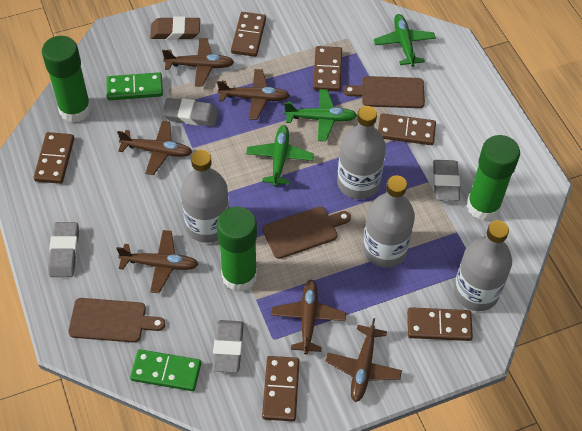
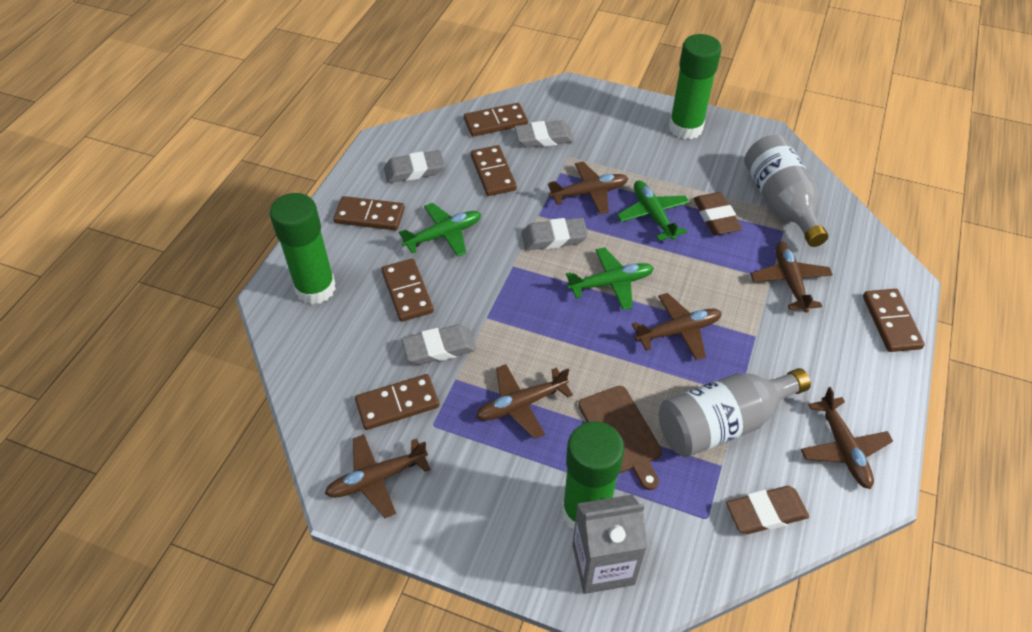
brown cutting board: 3 -> 1
brown eraser: 1 -> 2
green domino: 2 -> 0
grey bottle: 4 -> 2
grey carton: 0 -> 1

